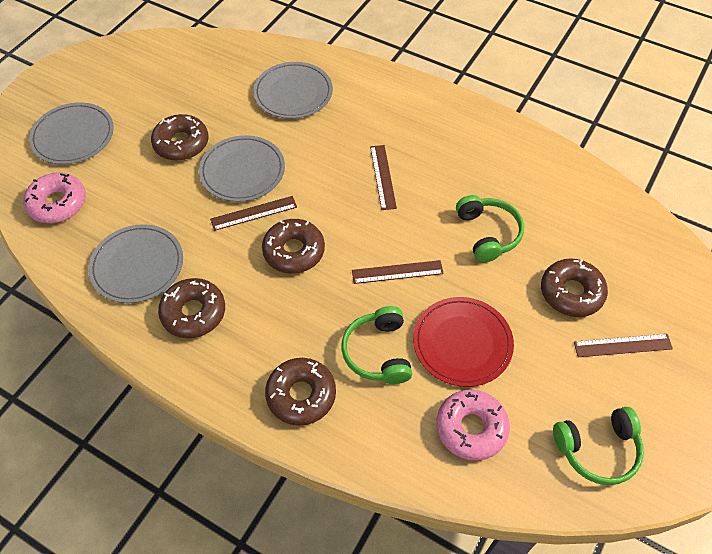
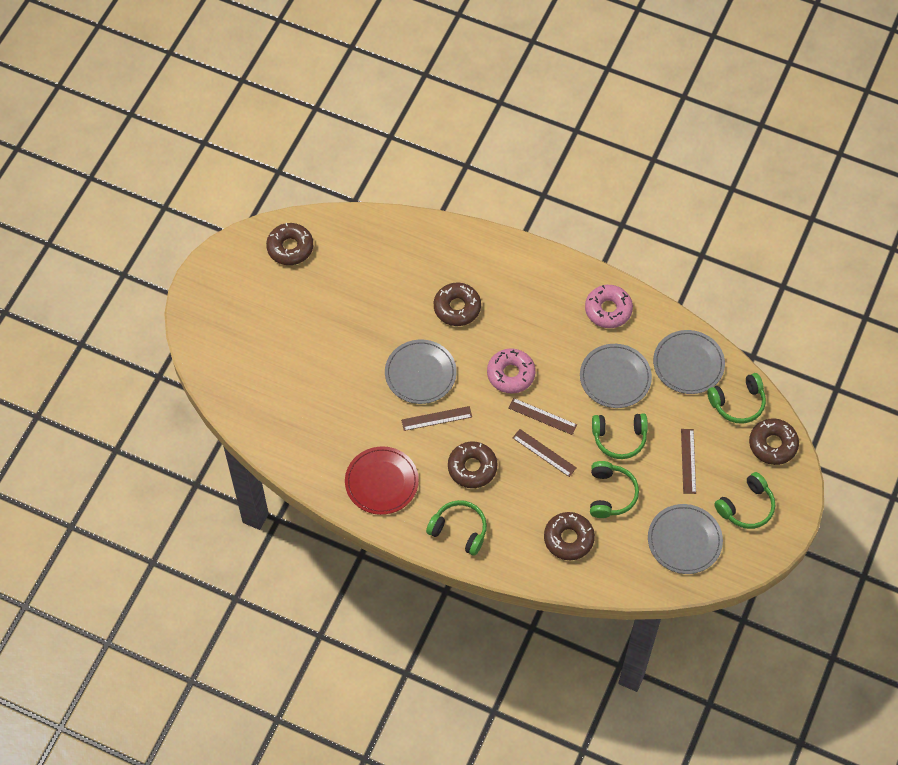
green headphones: 3 -> 5

